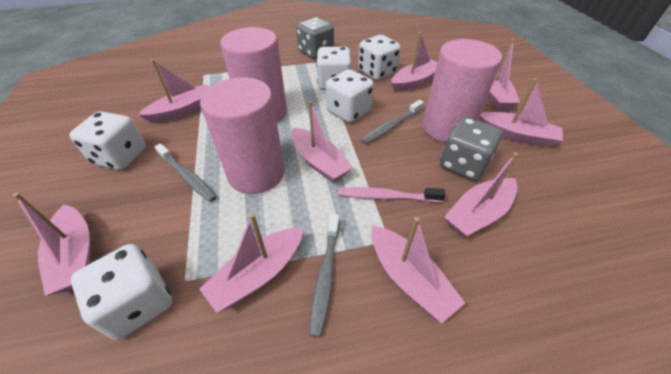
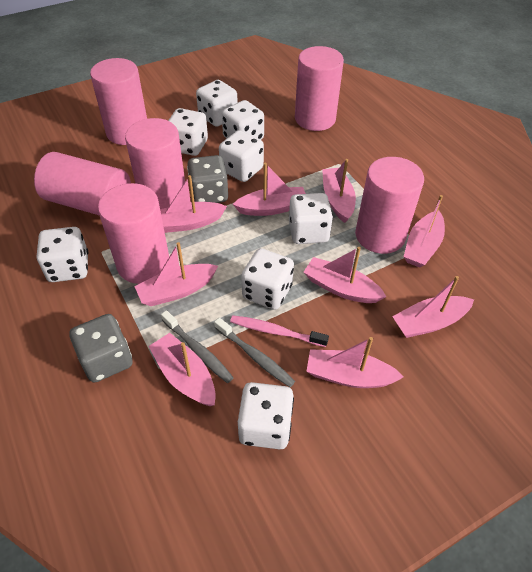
grey toothbrush: 3 -> 2
pink cylinder: 3 -> 6
white dice: 5 -> 8

